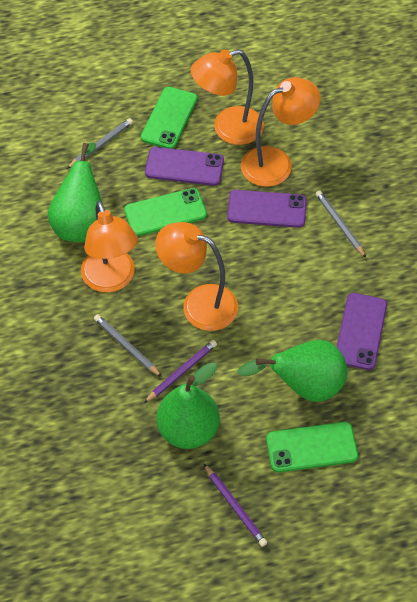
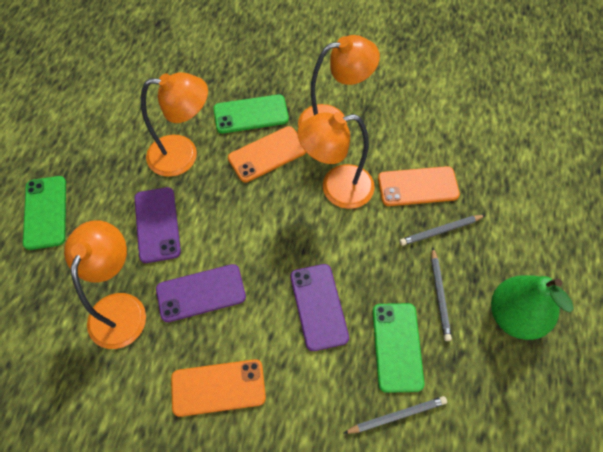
green pear: 3 -> 1
orange phone: 0 -> 3
purple pencil: 2 -> 0

